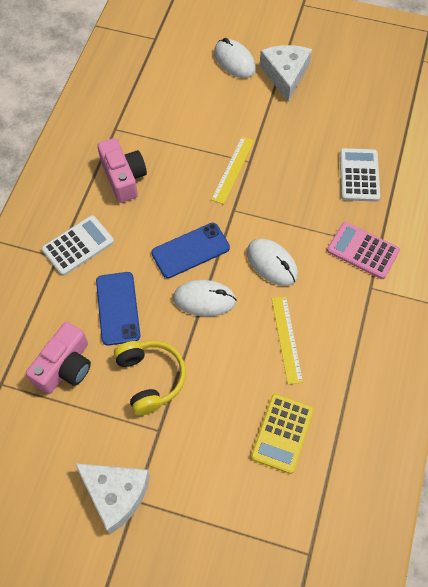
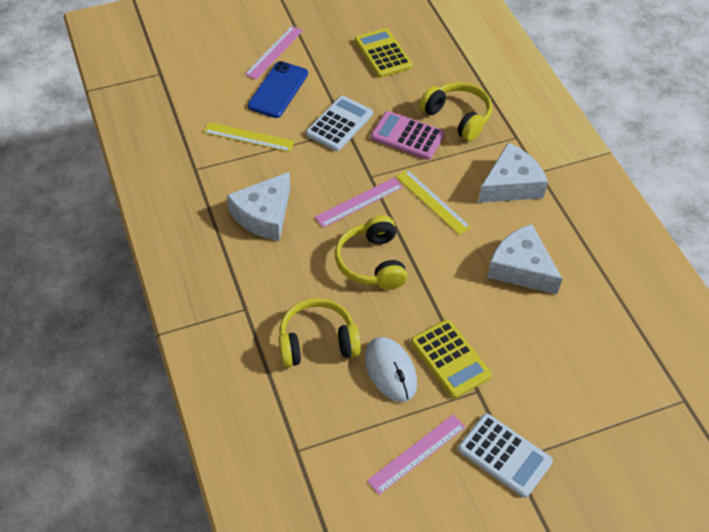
blue phone: 2 -> 1
pink camera: 2 -> 0
pink ruler: 0 -> 3
white cheese: 2 -> 3
white mouse: 3 -> 1
yellow calculator: 1 -> 2
yellow headphones: 1 -> 3

